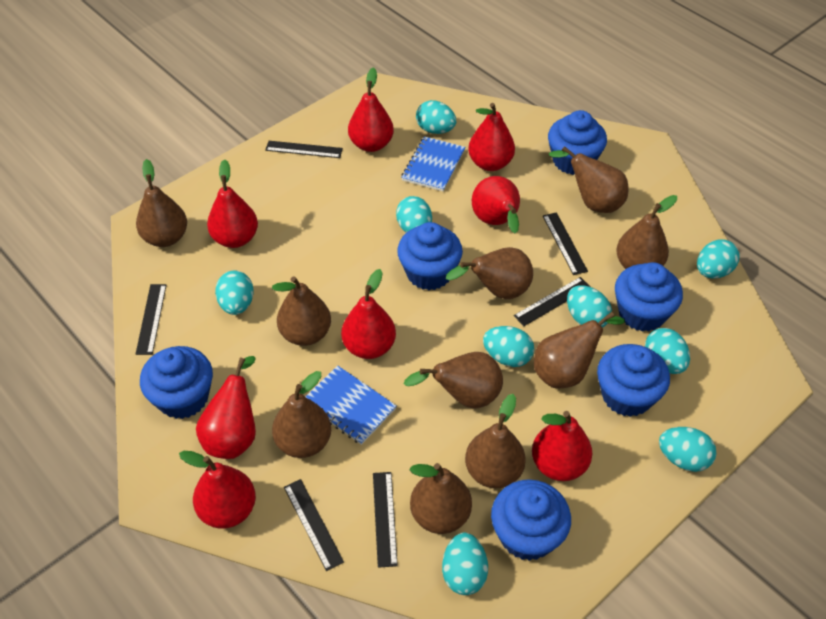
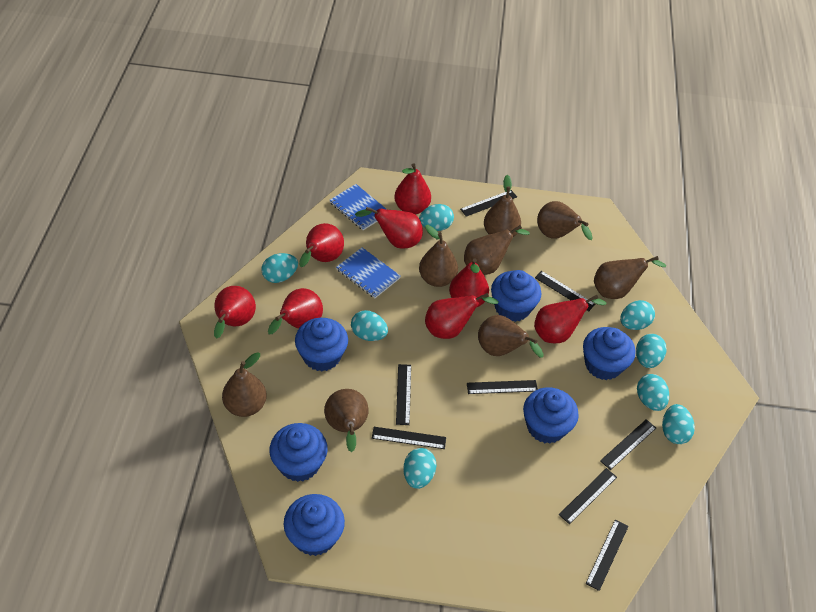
black ruler: 6 -> 8
brown pear: 10 -> 8
turquoise egg: 9 -> 8

